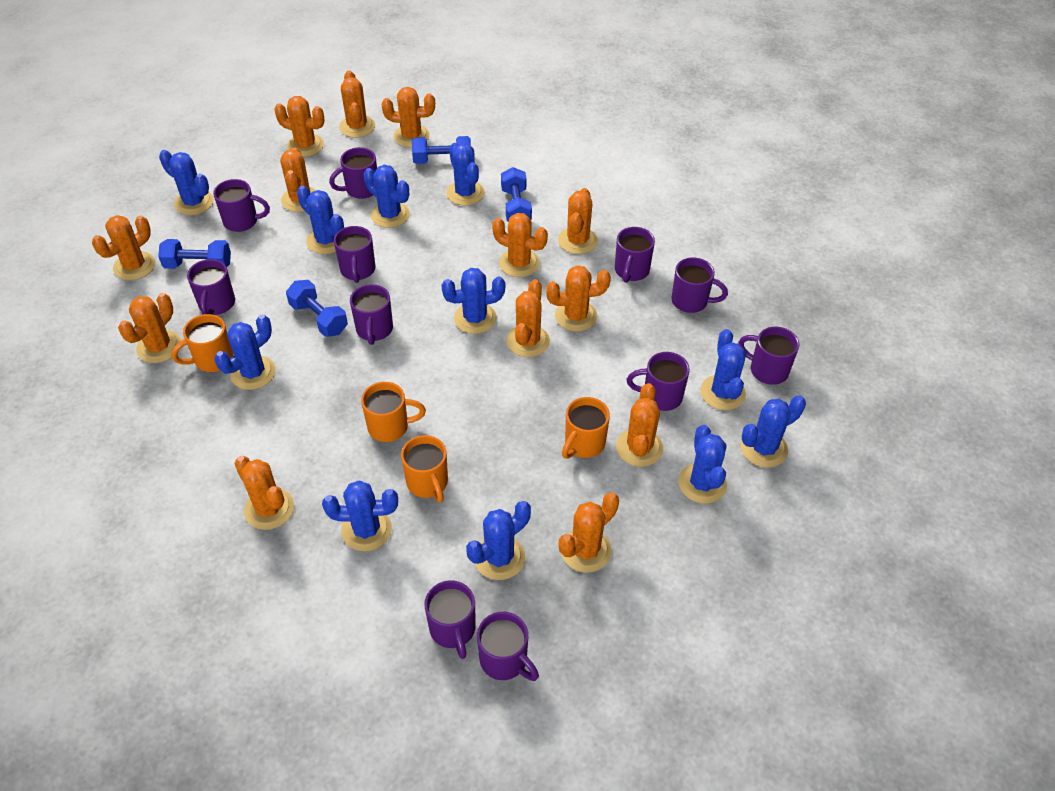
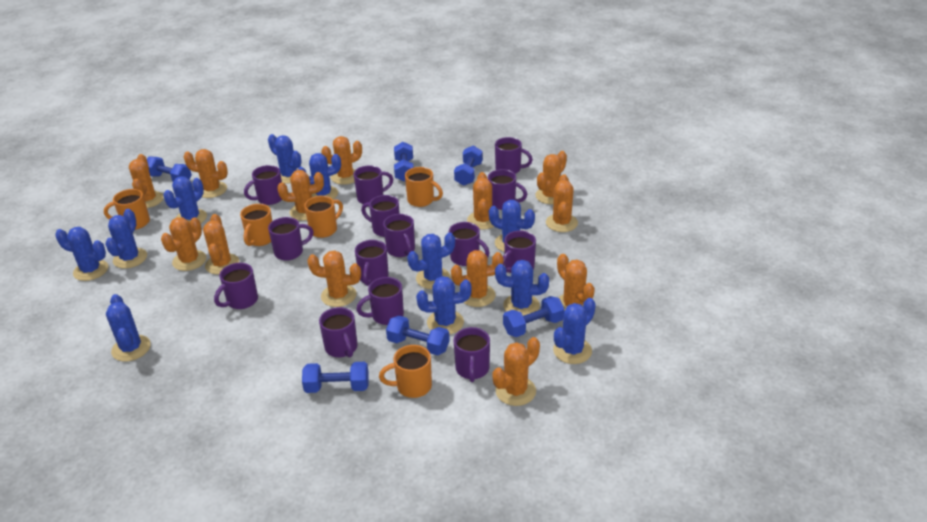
blue dumbbell: 4 -> 6
orange mug: 4 -> 5
purple mug: 11 -> 14

